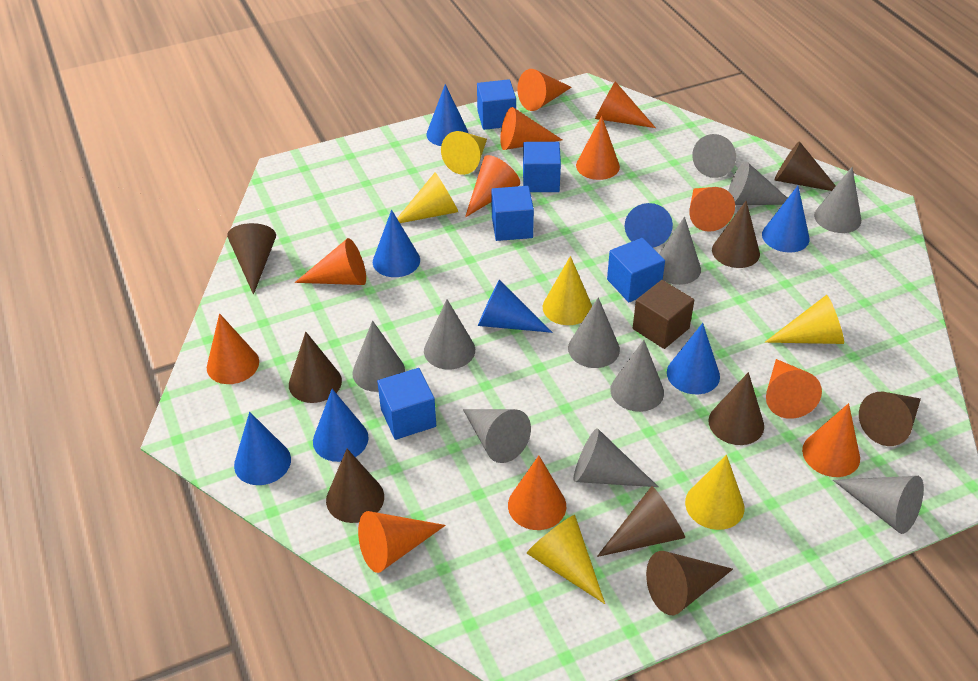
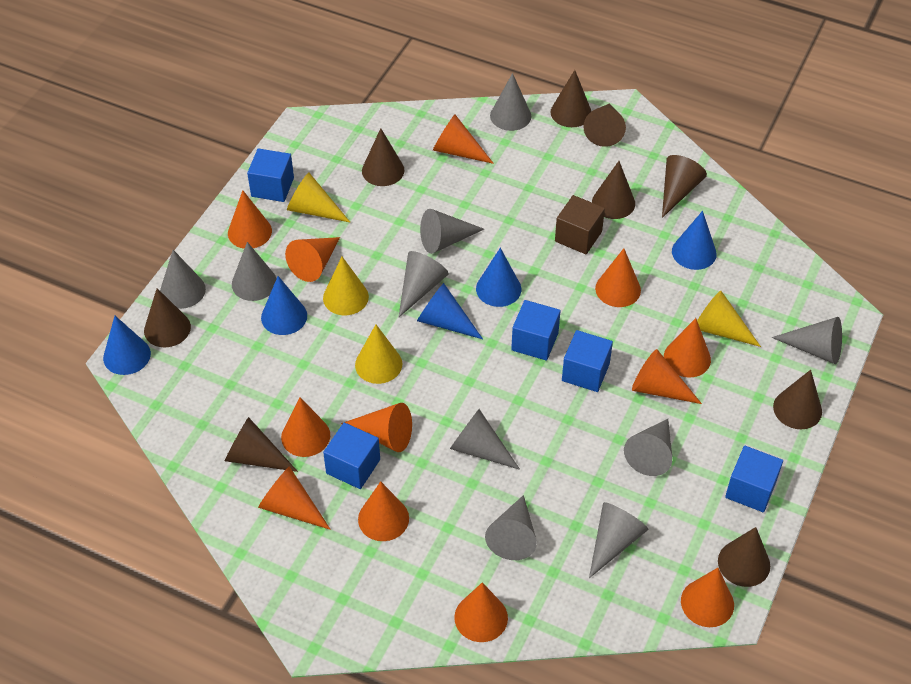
blue cone: 8 -> 5
grey cone: 11 -> 10
yellow cone: 6 -> 4

